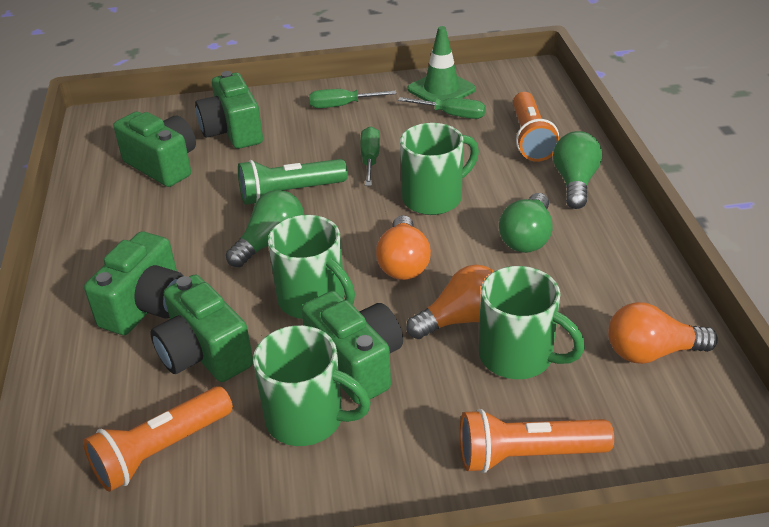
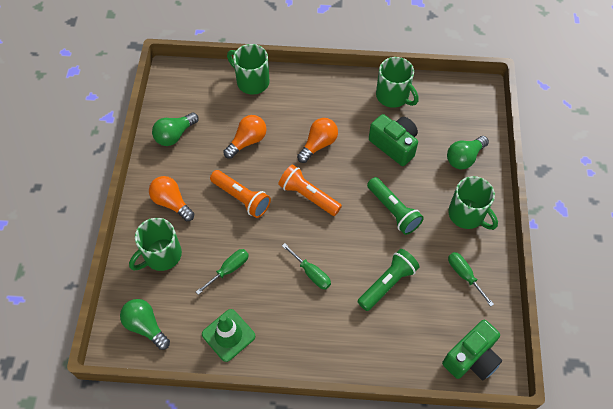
green camera: 5 -> 2
green flashlight: 1 -> 2
orange flashlight: 3 -> 2

